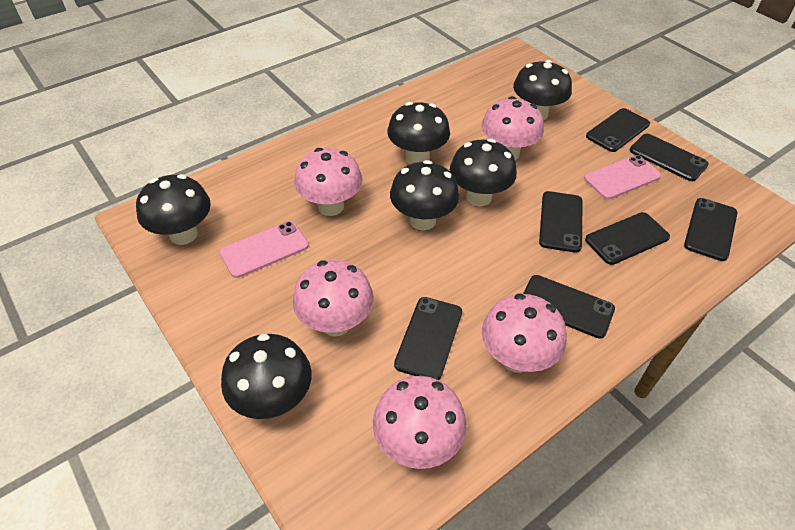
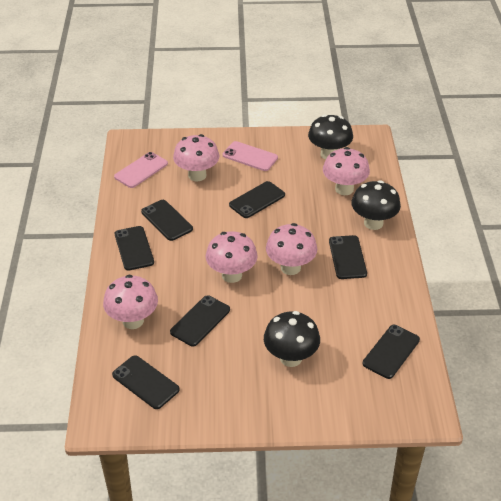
black mushroom: 6 -> 3

